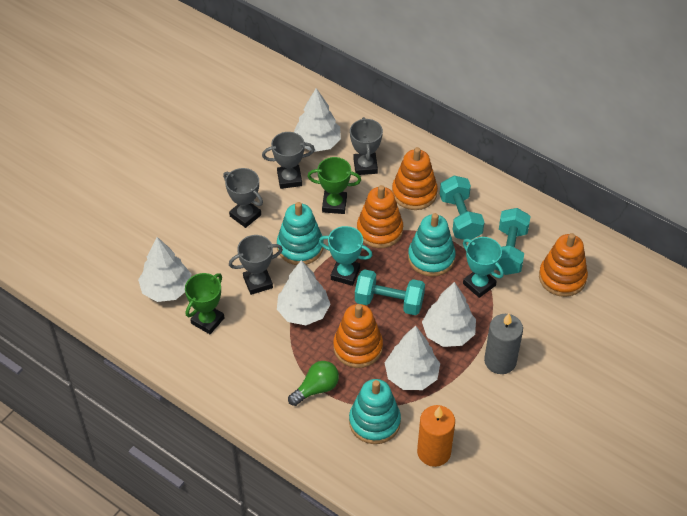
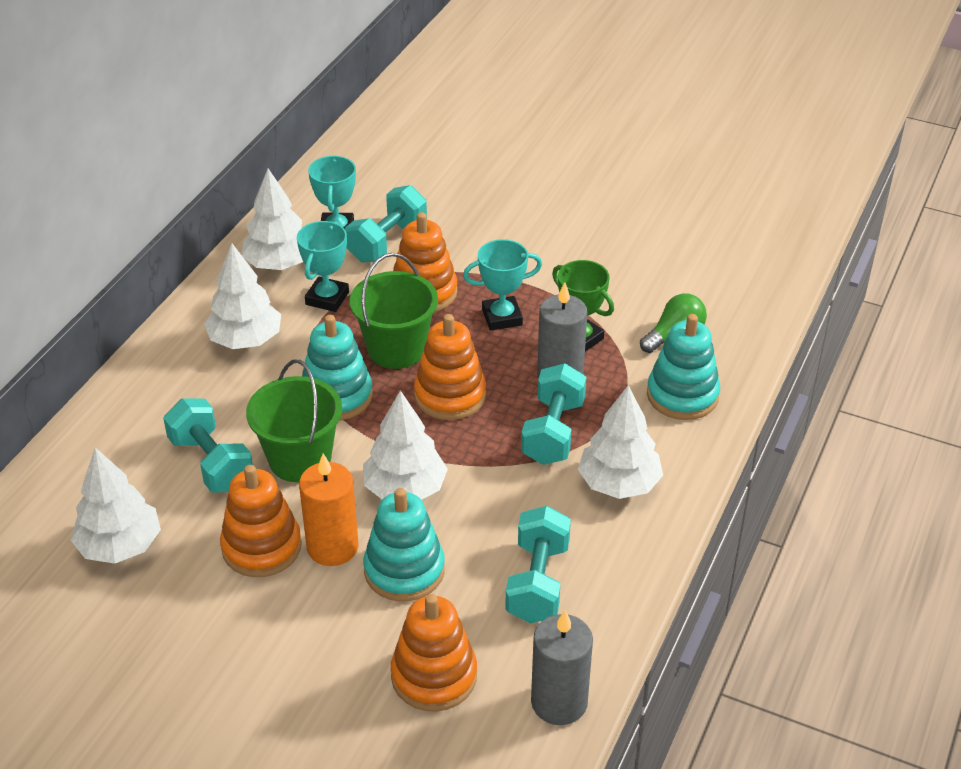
green bucket: 0 -> 2
green trophy: 2 -> 1
grey candle: 1 -> 2
grey trophy: 4 -> 0
turquoise dumbbell: 3 -> 4
turquoise trophy: 2 -> 3

